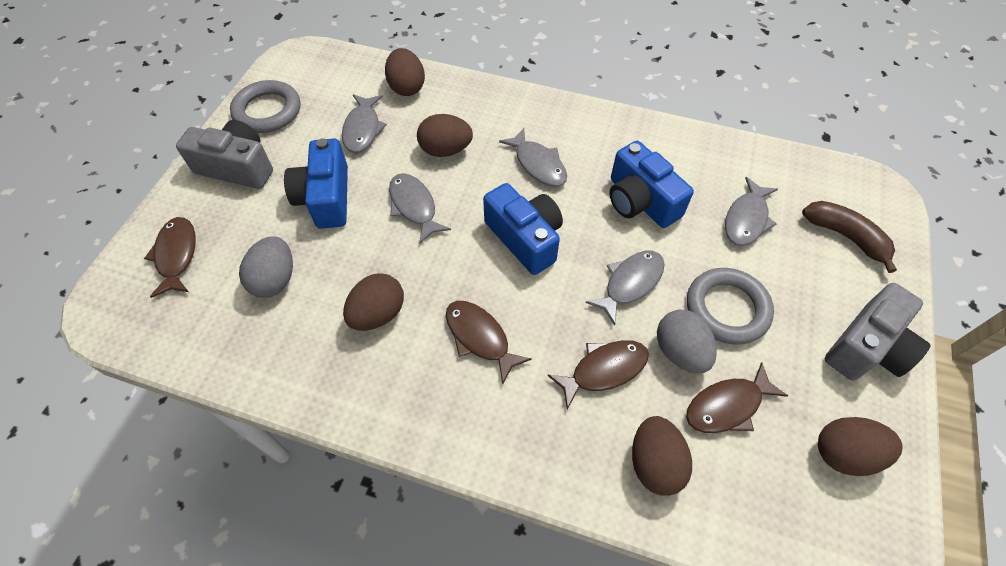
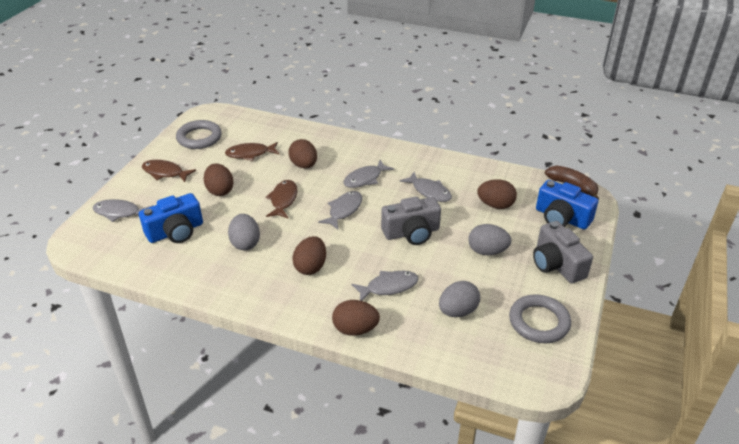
blue camera: 3 -> 2
brown fish: 4 -> 3
grey egg: 2 -> 3

